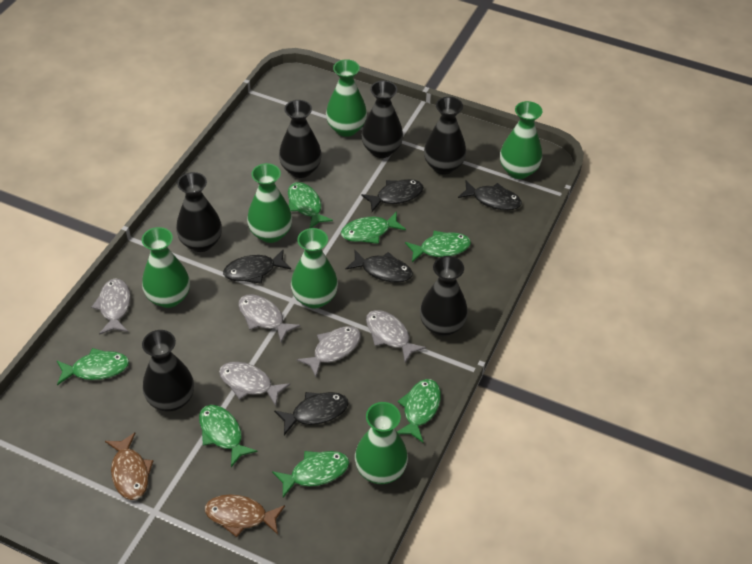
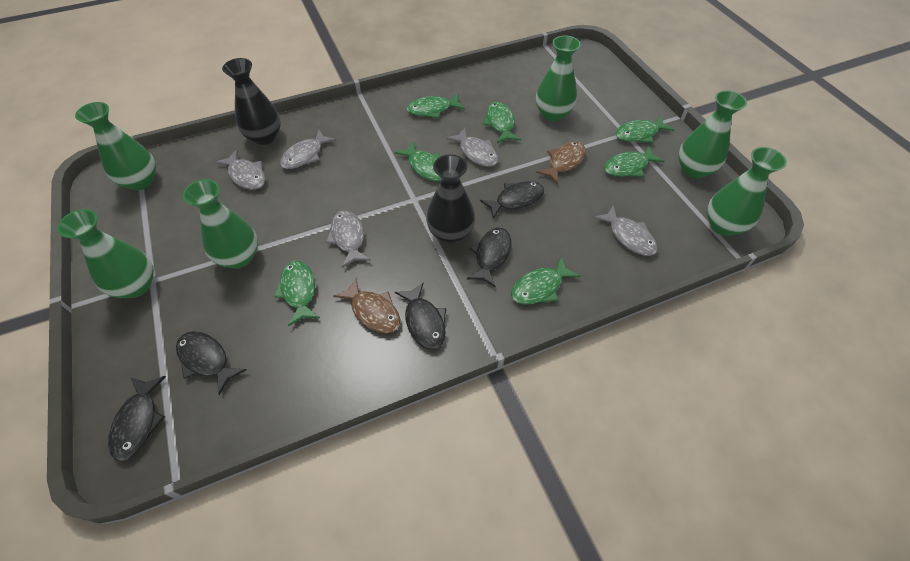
black vase: 6 -> 2

